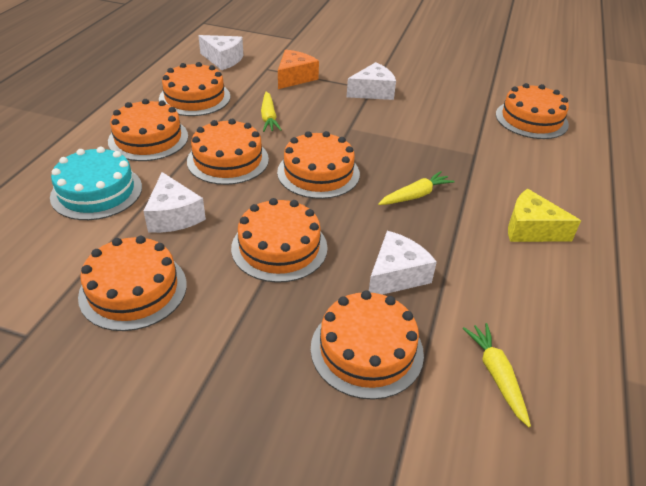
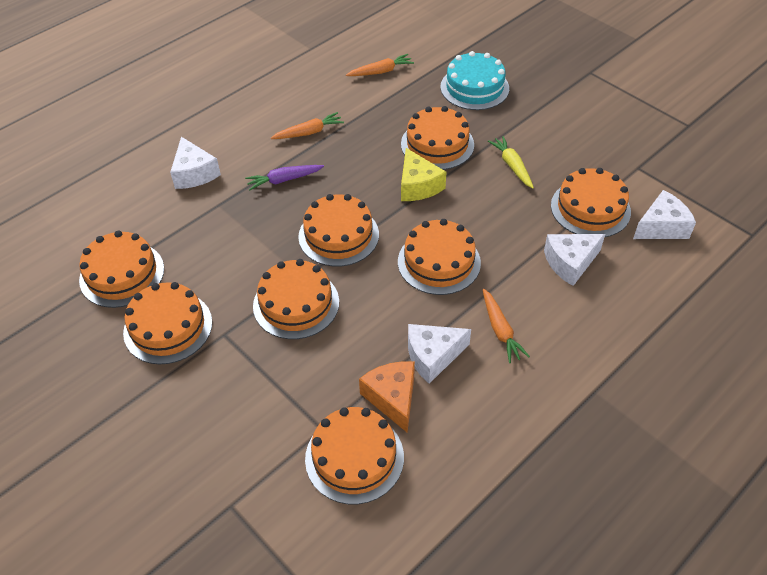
orange carrot: 0 -> 3
purple carrot: 0 -> 1
yellow carrot: 3 -> 1

